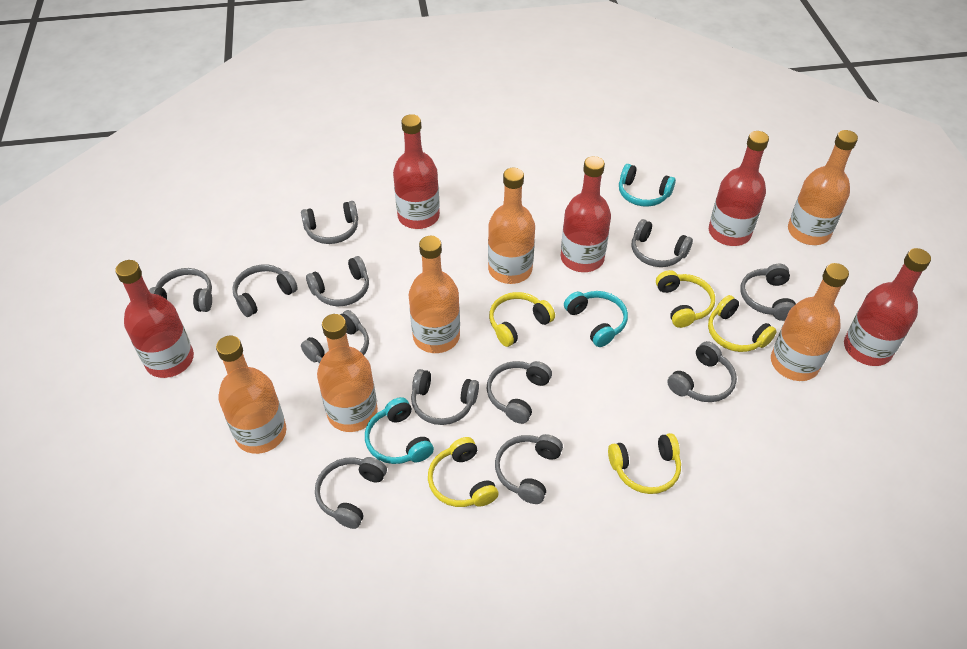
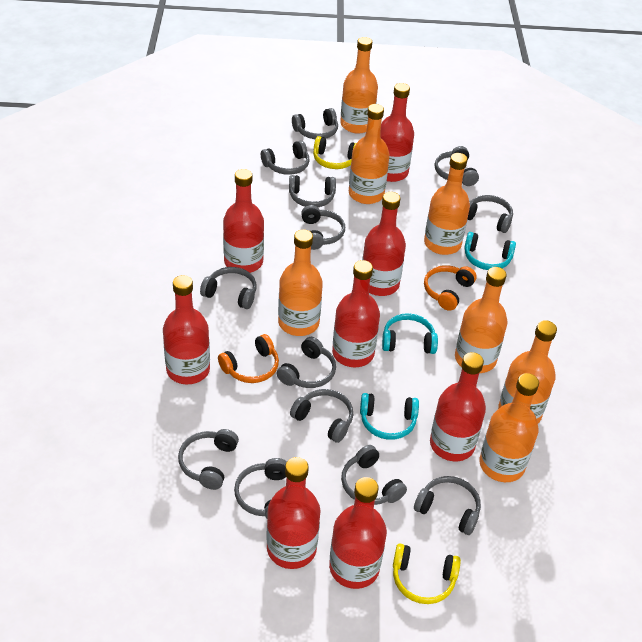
grey headphones: 12 -> 13
orange bottle: 6 -> 7
orange headphones: 0 -> 2
red bottle: 5 -> 8
yellow headphones: 5 -> 2

